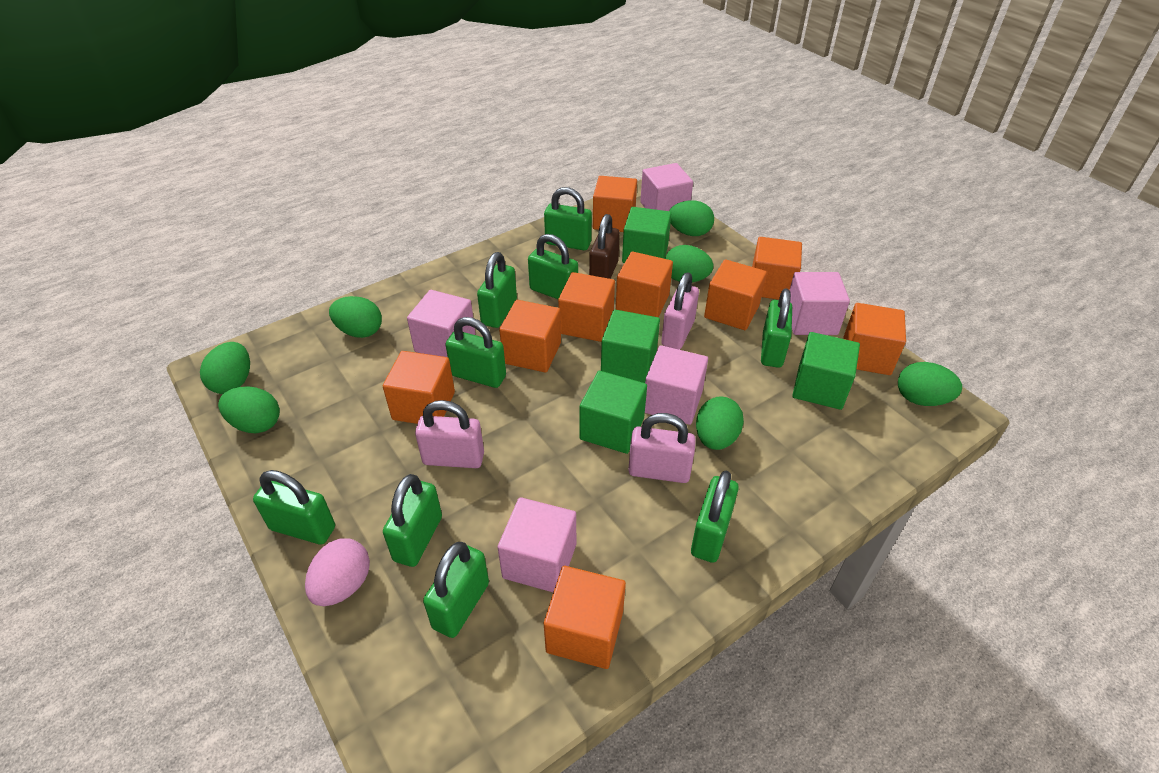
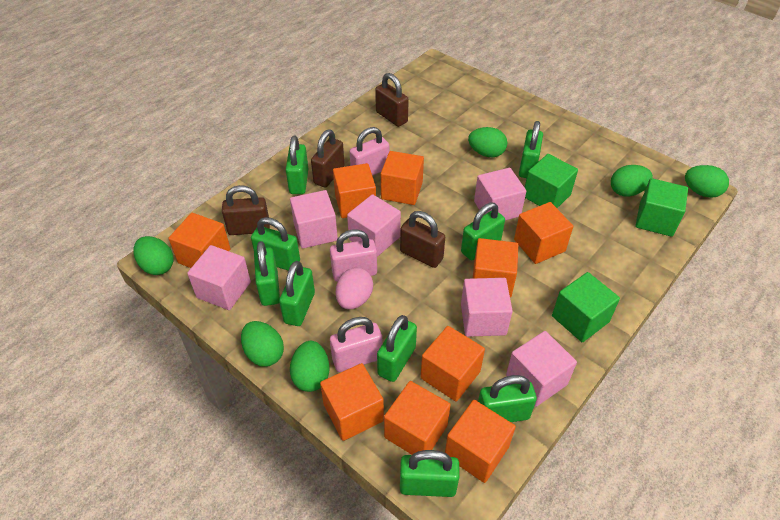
brown padlock: 1 -> 4
green cube: 4 -> 3
green egg: 7 -> 6
pink cube: 5 -> 6

